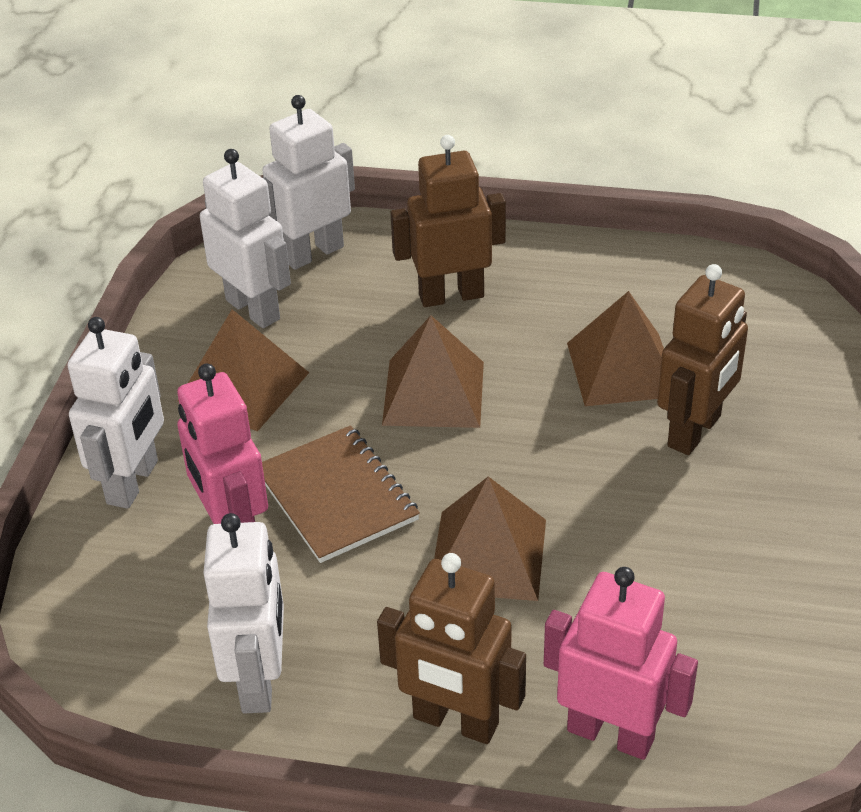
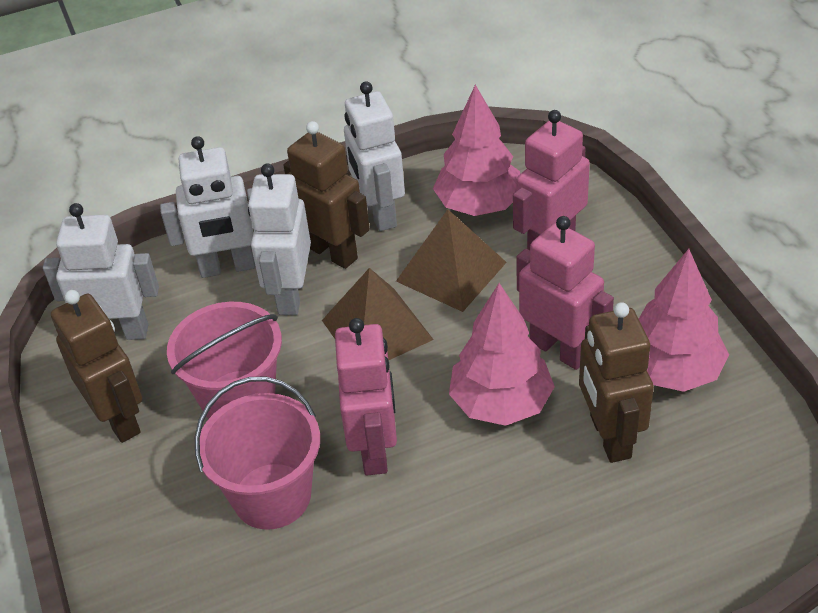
brown notebook: 1 -> 0
brown pyramid: 4 -> 2
pink bucket: 0 -> 2
pink robot: 2 -> 3
pink tree: 0 -> 3

